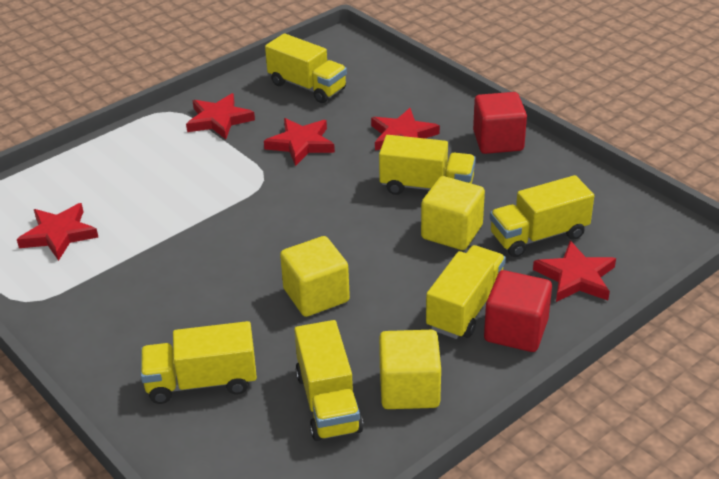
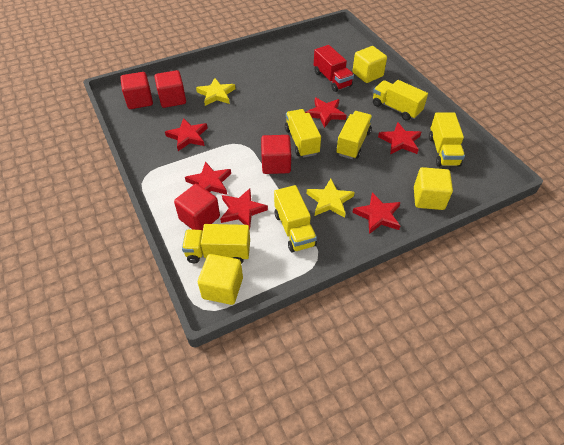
red cube: 2 -> 4
red star: 5 -> 6
red truck: 0 -> 1
yellow star: 0 -> 2

